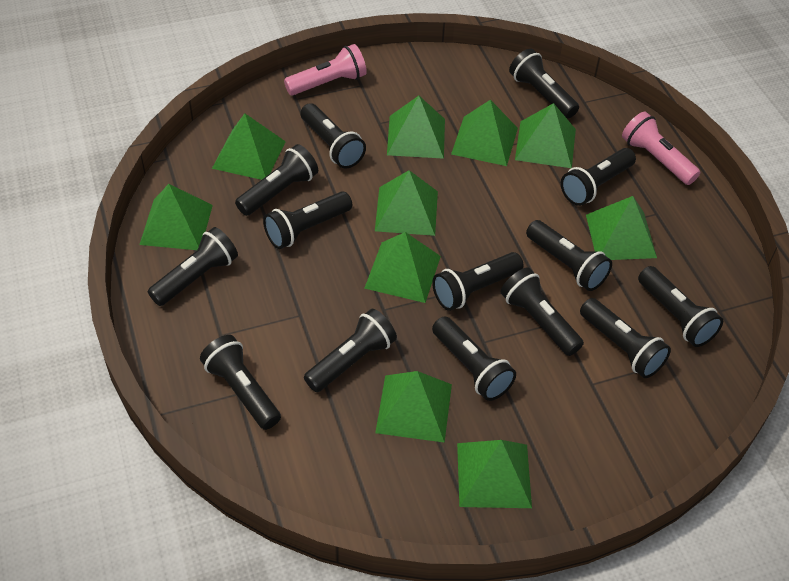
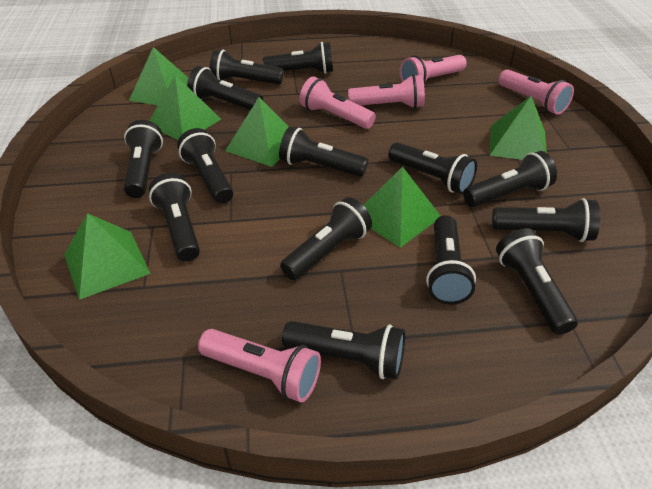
green pyramid: 10 -> 6
pink flashlight: 2 -> 5

